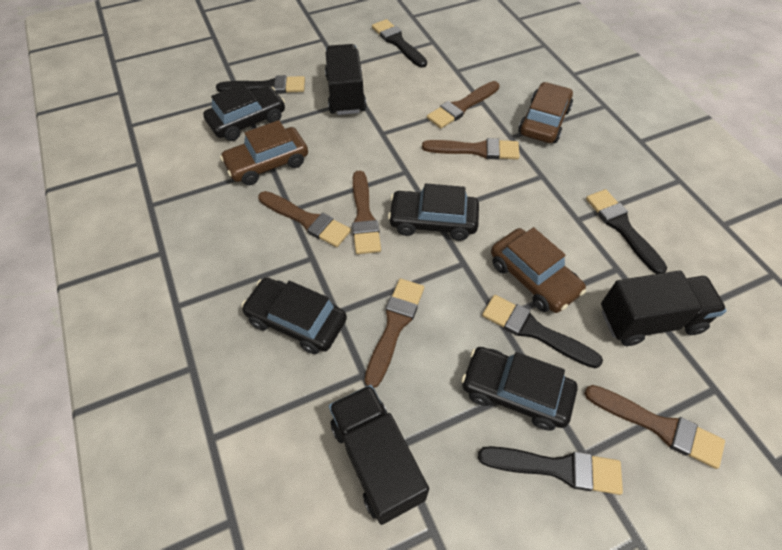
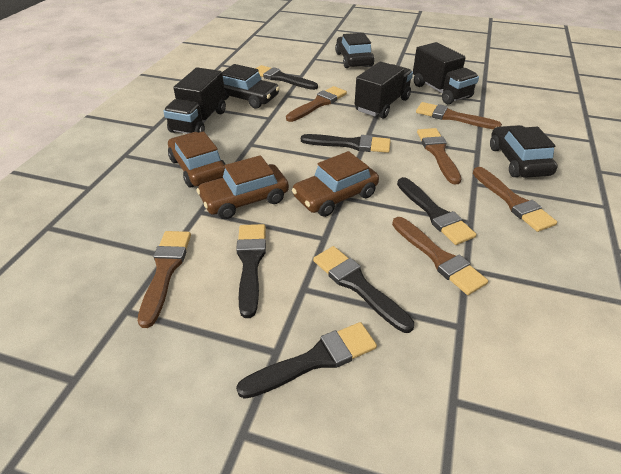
black brush: 5 -> 6
black car: 4 -> 3

